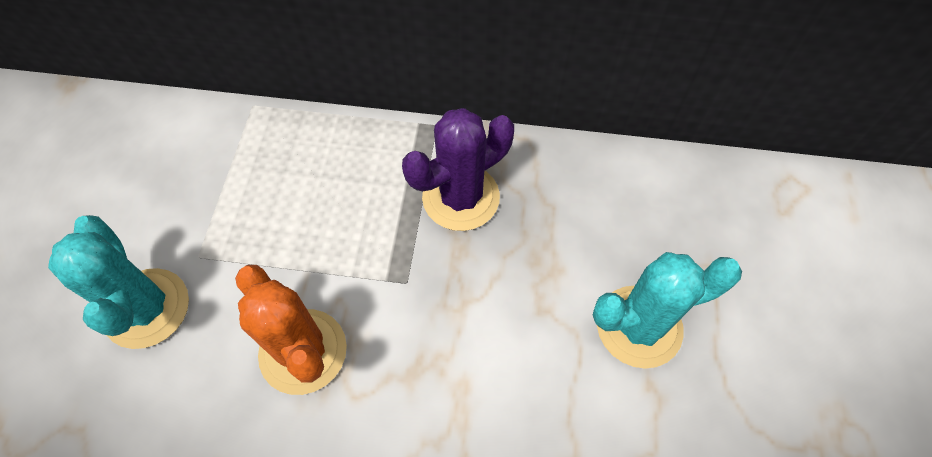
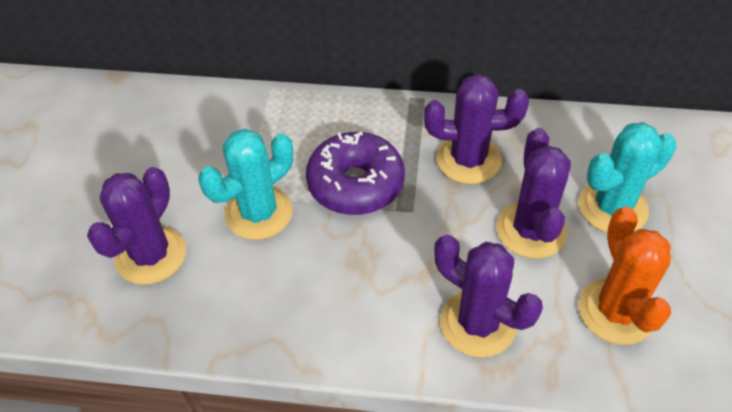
purple cactus: 1 -> 4
purple donut: 0 -> 1

